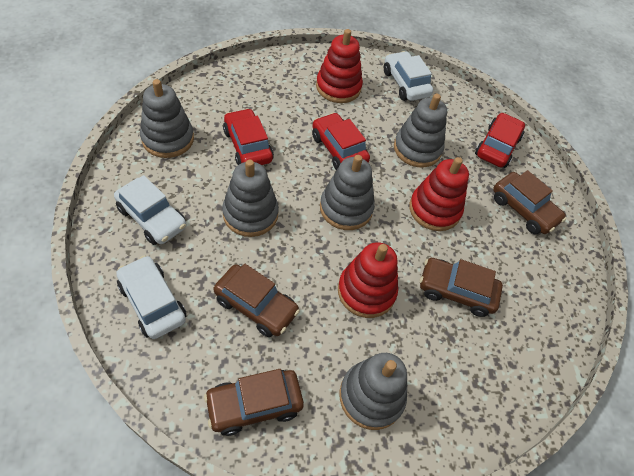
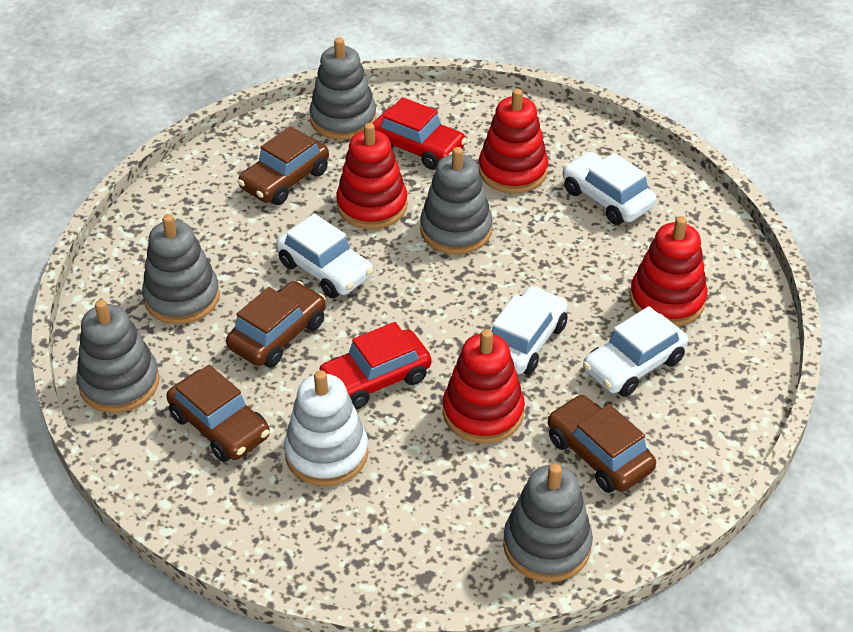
red car: 3 -> 2
red stacking toy: 3 -> 4
white car: 3 -> 4
white stacking toy: 0 -> 1

